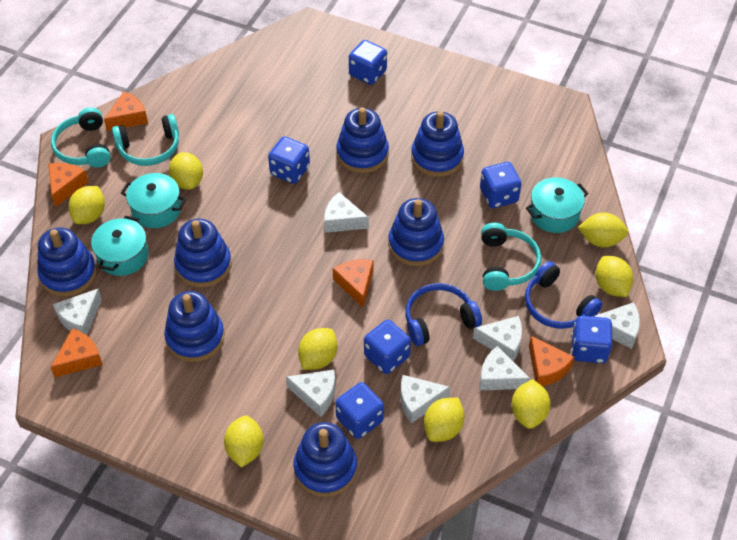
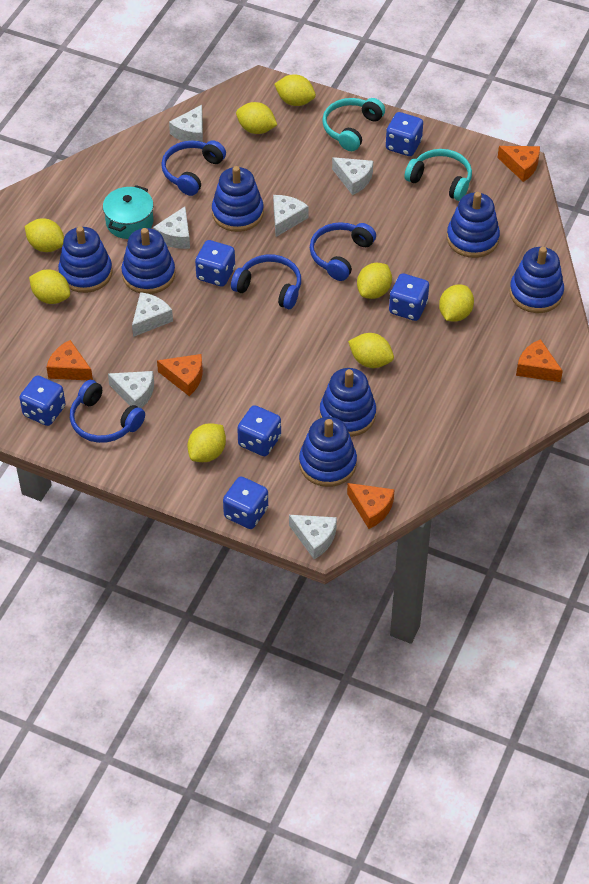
blue headphones: 2 -> 4
turquoise headphones: 3 -> 2
turquoise pot: 3 -> 1

